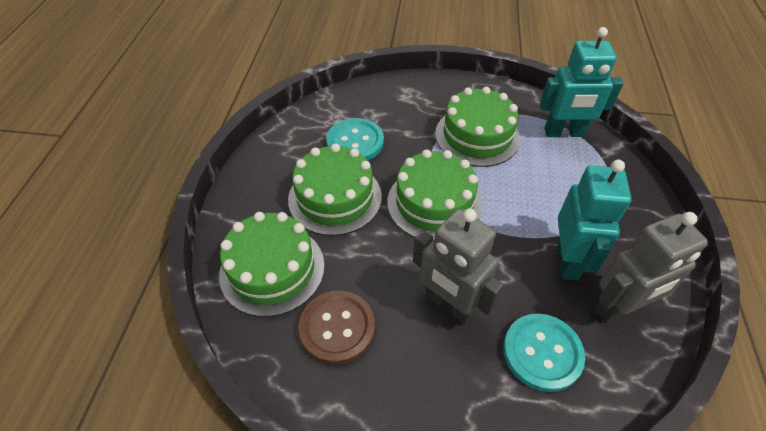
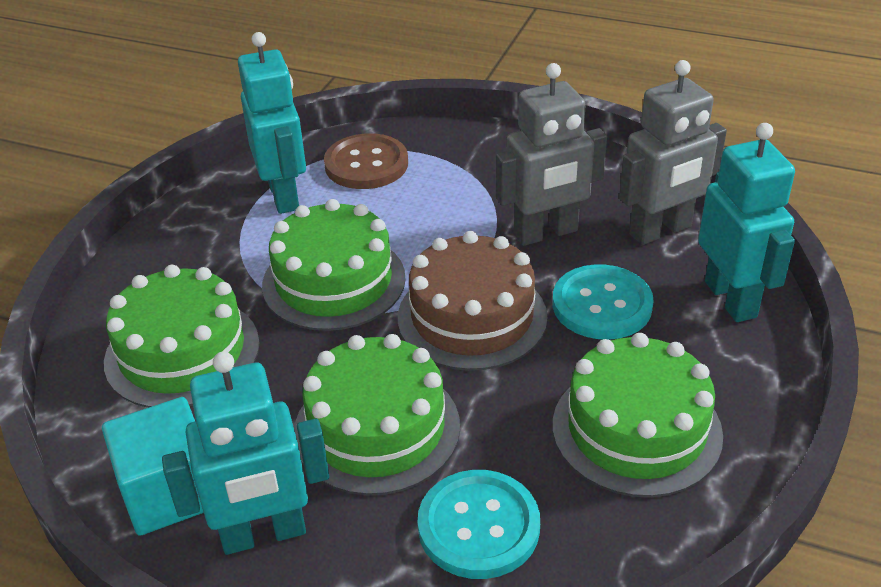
brown cake: 0 -> 1
turquoise cube: 0 -> 1
turquoise robot: 2 -> 3

